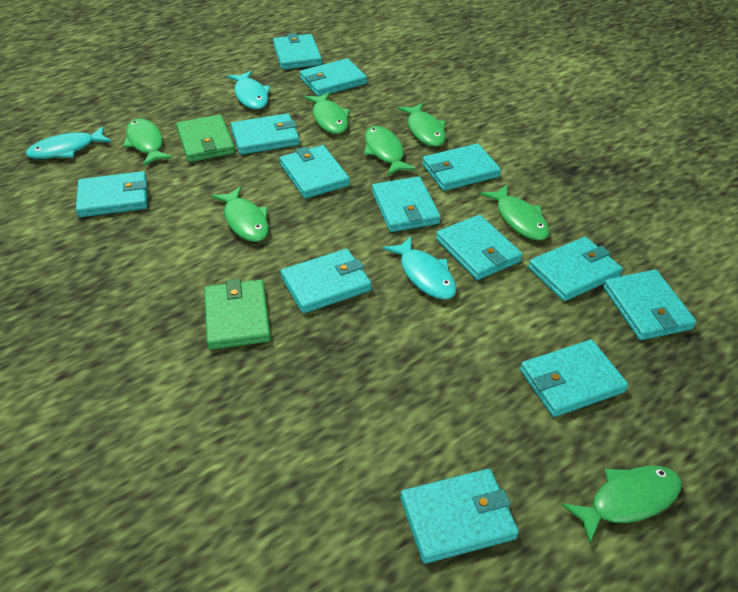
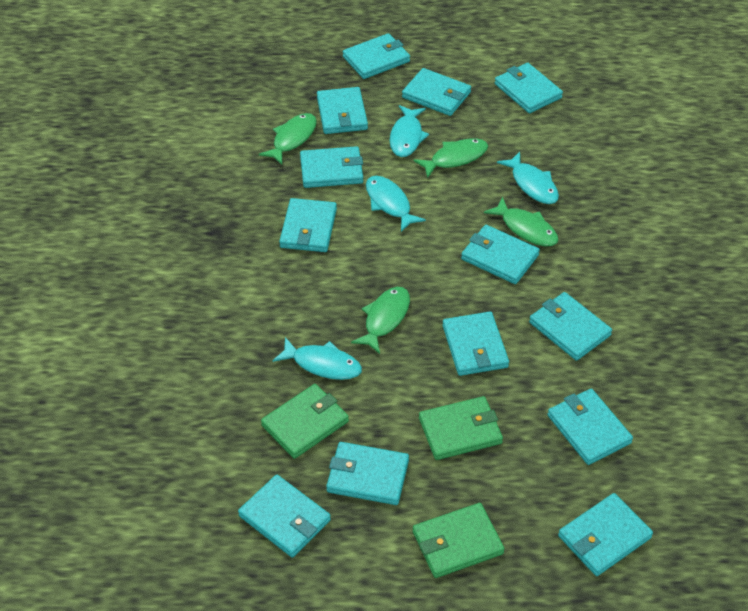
green fish: 7 -> 4
green wallet: 2 -> 3
turquoise fish: 3 -> 4

